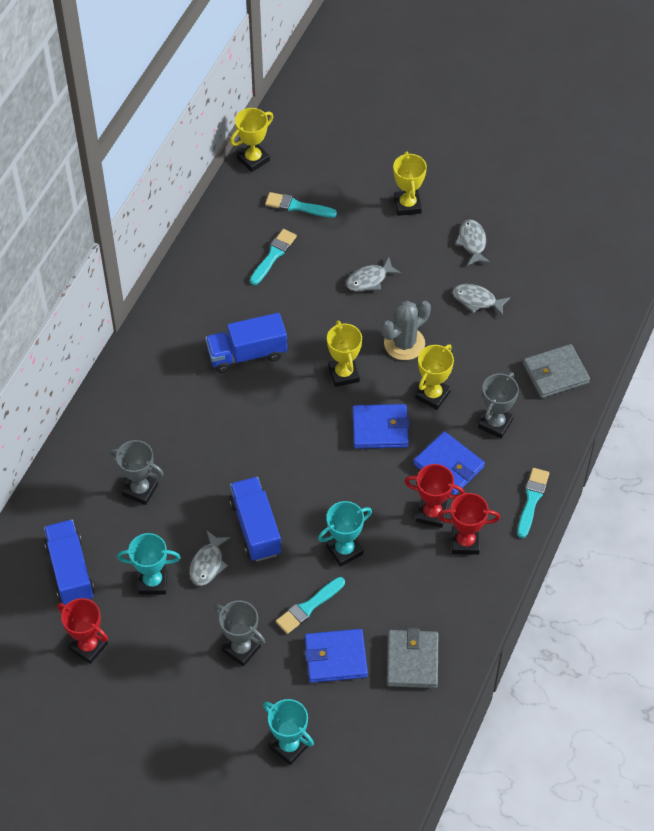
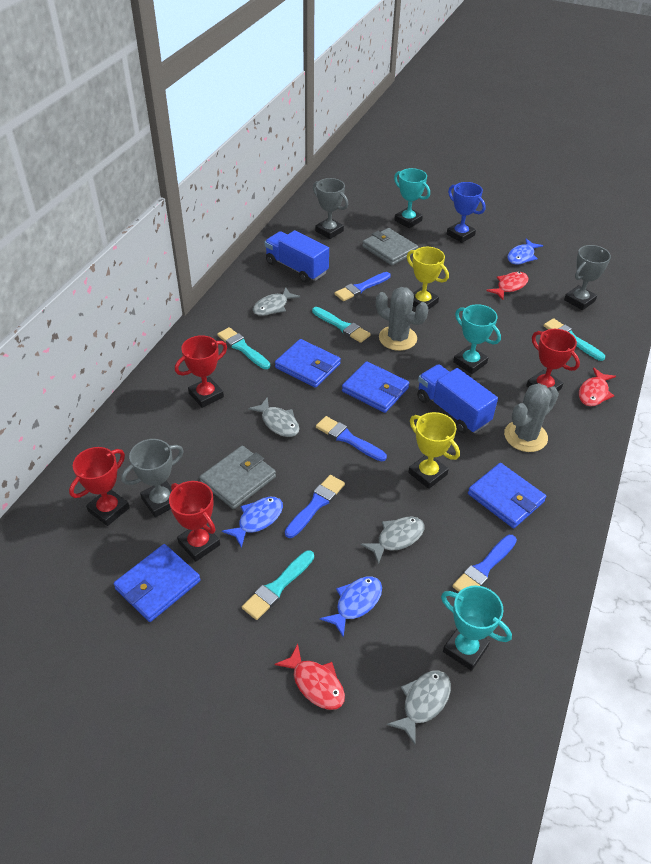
blue brush: 0 -> 4
blue fish: 0 -> 3
blue trophy: 0 -> 1
blue truck: 3 -> 2
blue wallet: 3 -> 4
grey cactus: 1 -> 2
red fish: 0 -> 3
red trophy: 3 -> 4
yellow trophy: 4 -> 2

